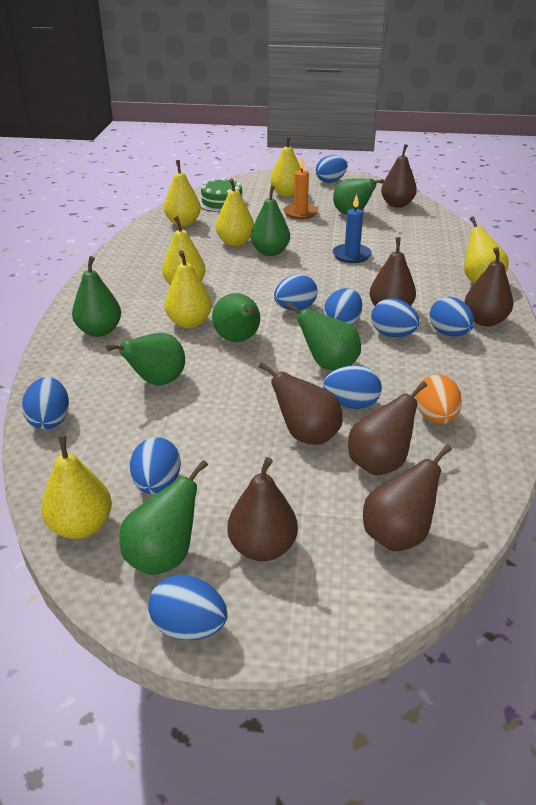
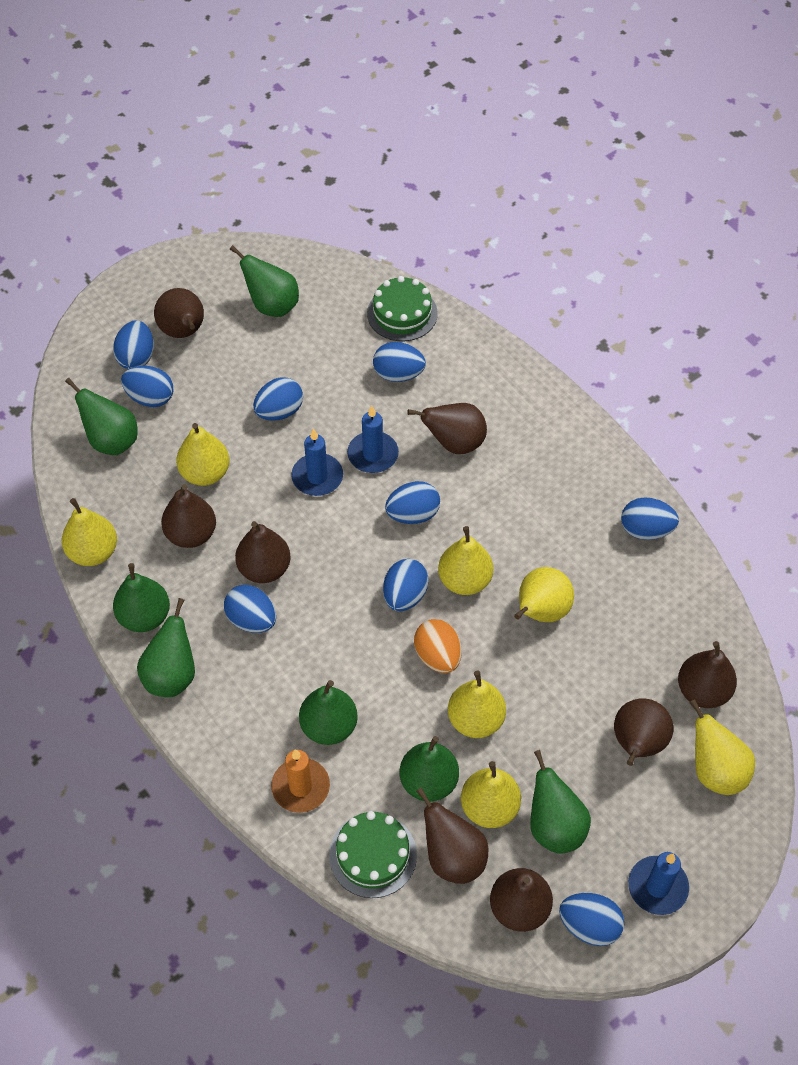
blue candle: 1 -> 3
brown pear: 7 -> 8
green cake: 1 -> 2

